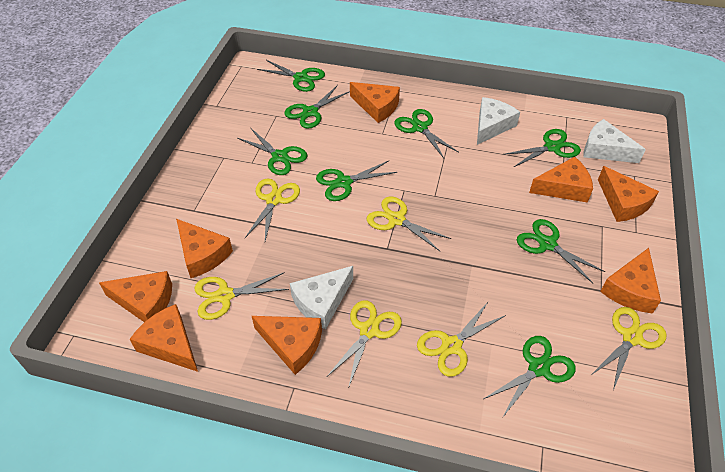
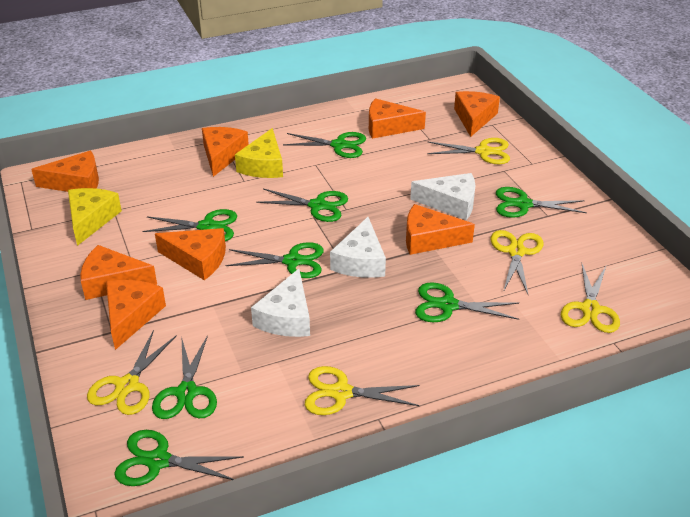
yellow cheese: 0 -> 2
yellow scissors: 6 -> 5

